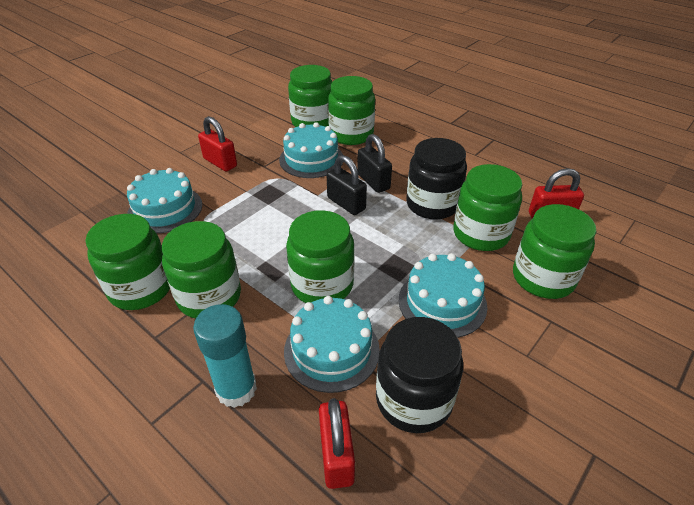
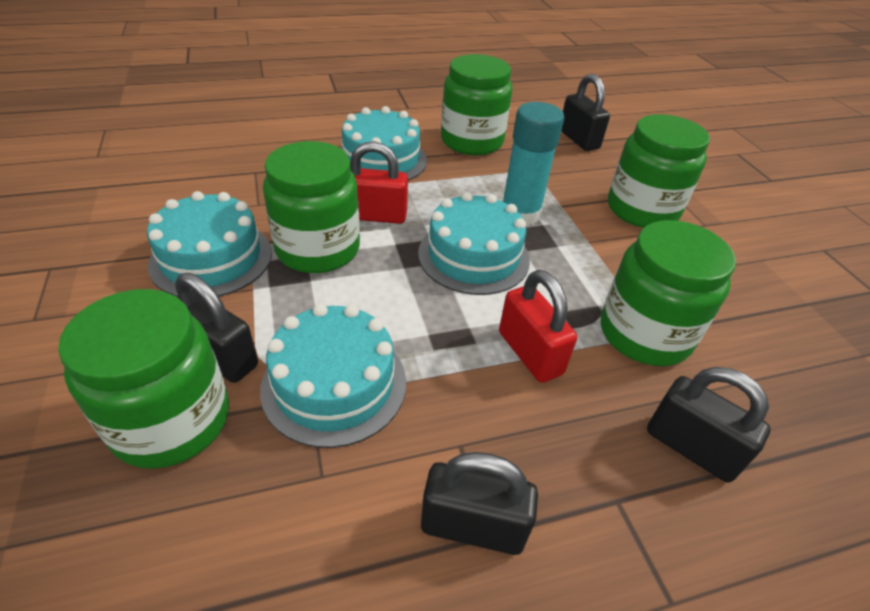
black jar: 2 -> 0
black padlock: 2 -> 4
green jar: 7 -> 5
red padlock: 3 -> 2

